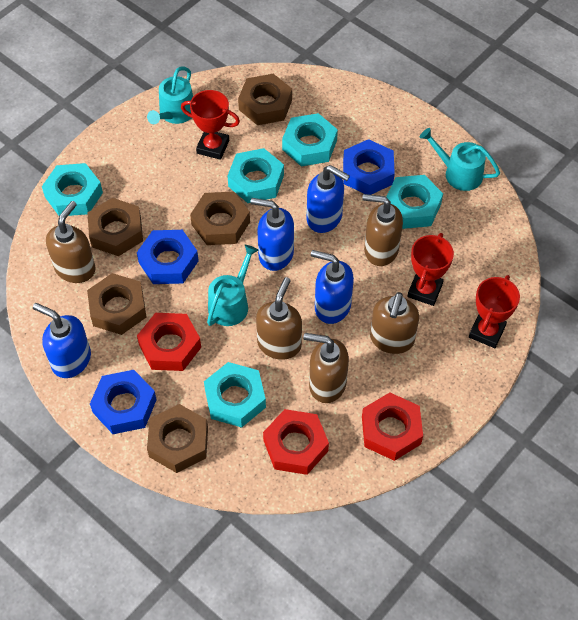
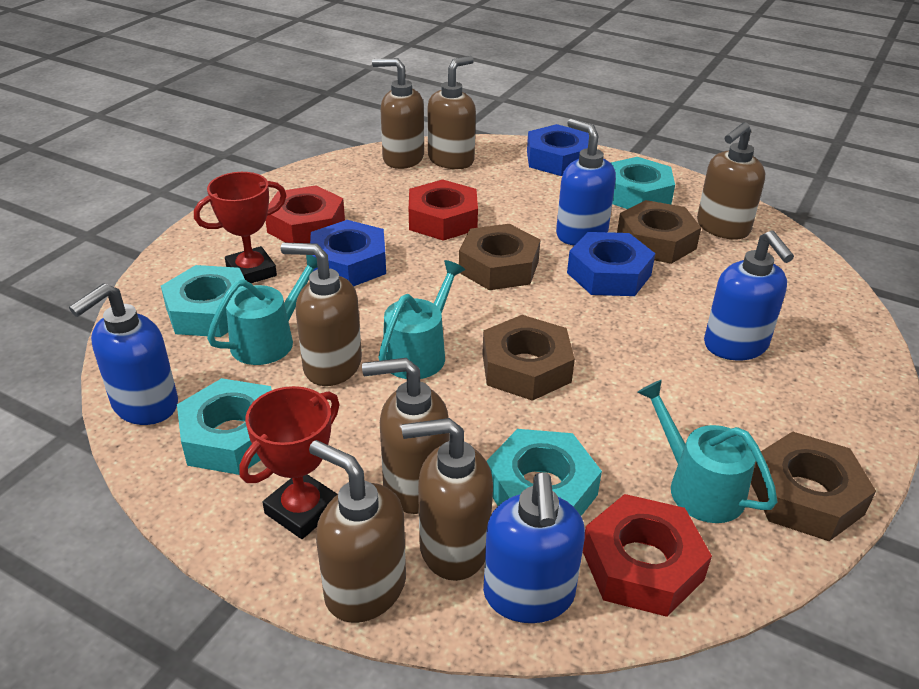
brown nut: 5 -> 4
brown soap dispenser: 5 -> 7
red trophy: 3 -> 2
turquoise nut: 5 -> 4

